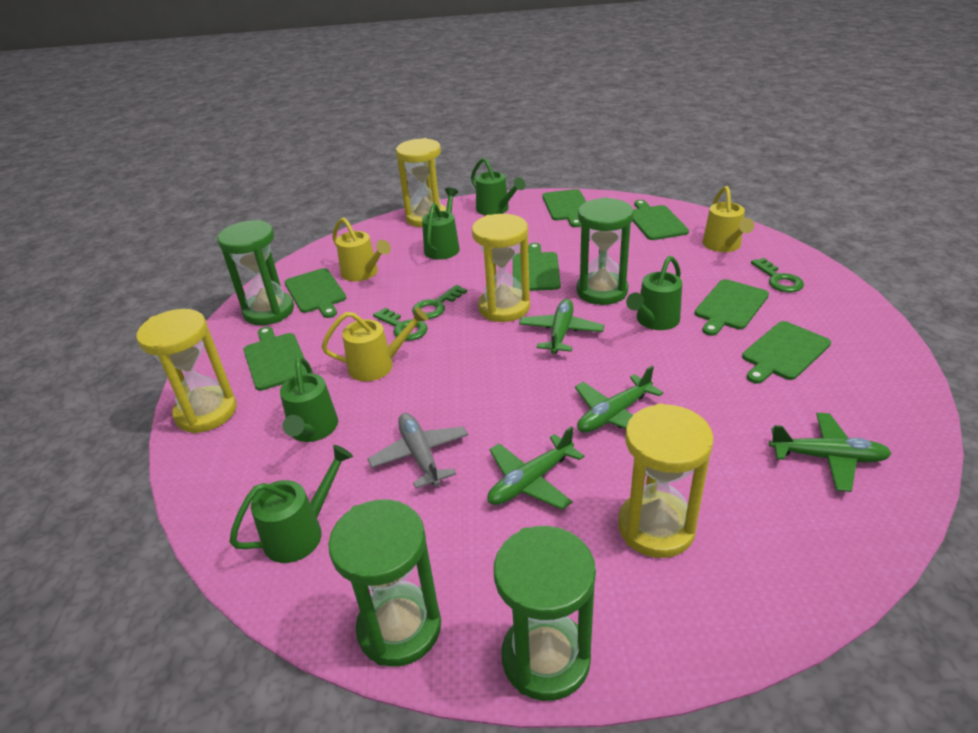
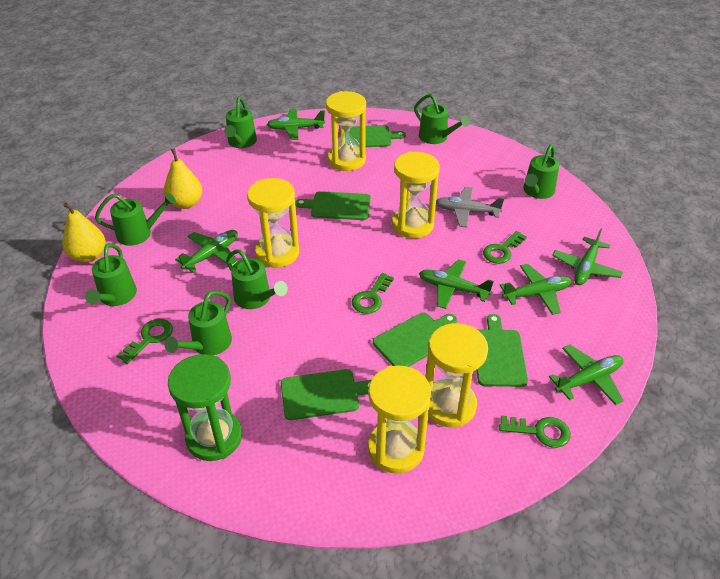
green cutting board: 7 -> 5
green hourglass: 4 -> 1
green key: 3 -> 4
green plane: 4 -> 6
green watering can: 5 -> 7
yellow hourglass: 4 -> 5
yellow pear: 0 -> 2
yellow watering can: 3 -> 0

